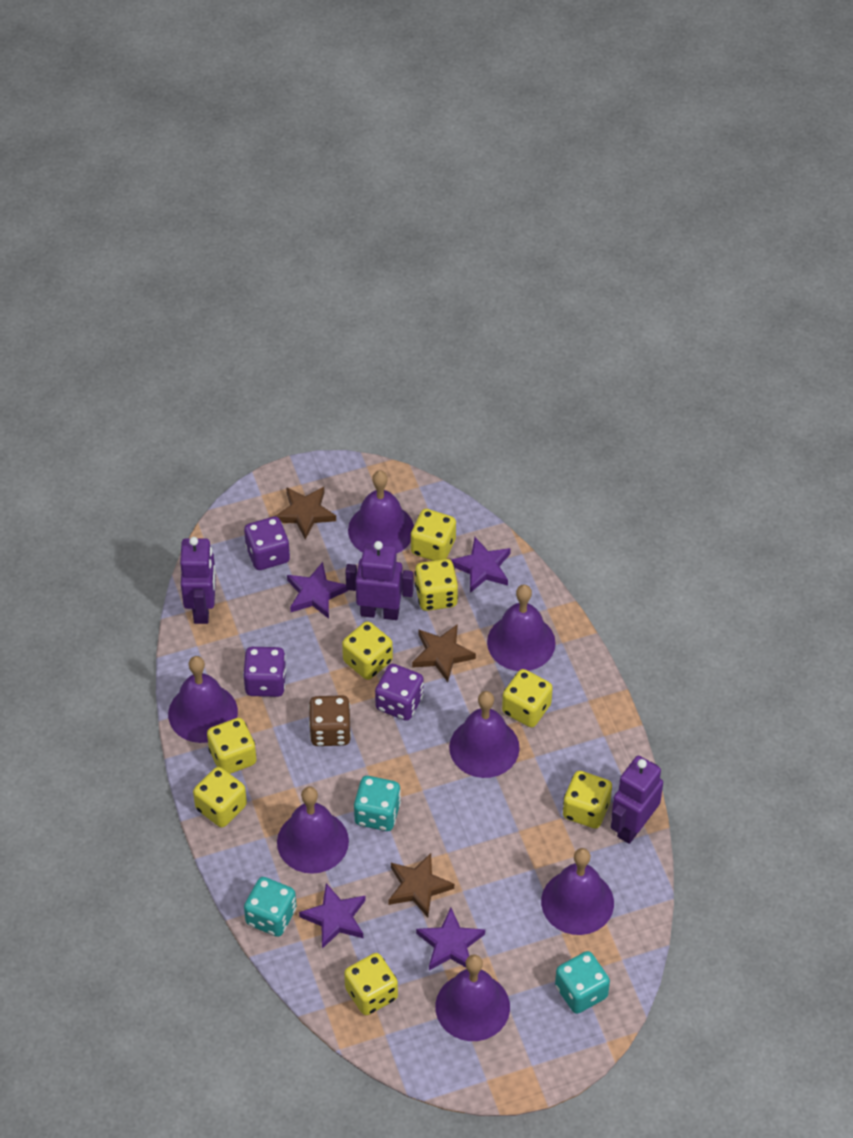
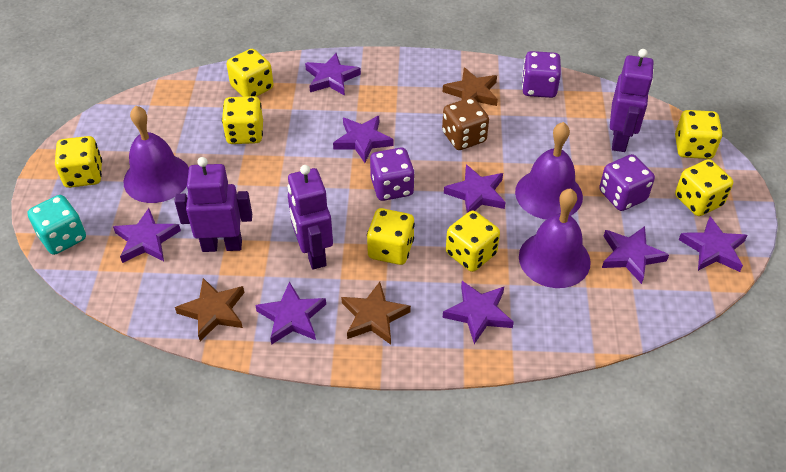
purple bell: 7 -> 3
purple star: 4 -> 8
turquoise dice: 3 -> 1
yellow dice: 8 -> 7

